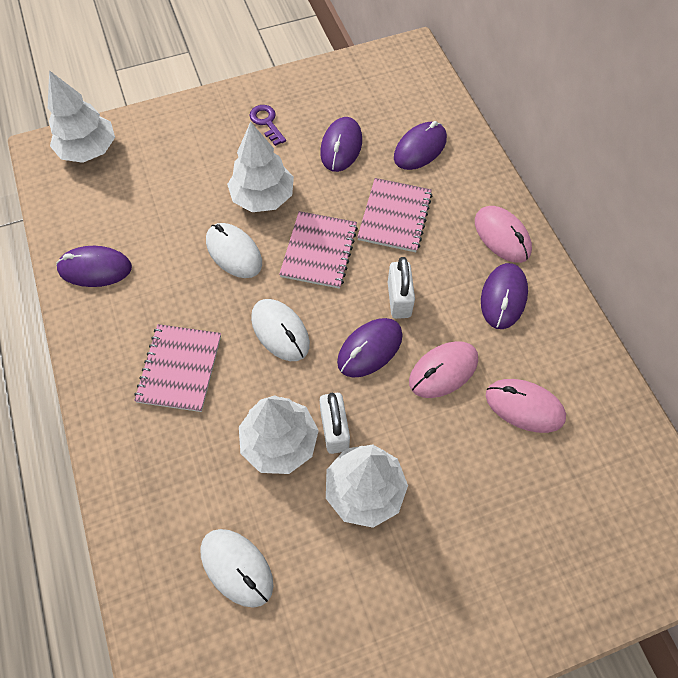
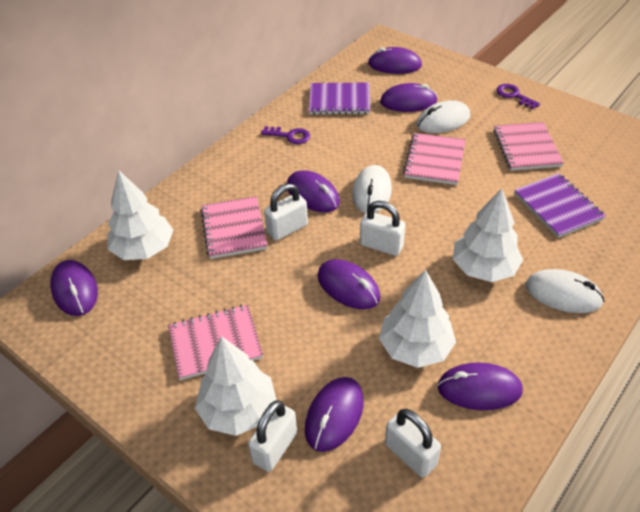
pink mouse: 3 -> 0
pink notebook: 3 -> 4
purple key: 1 -> 2
purple mouse: 5 -> 7
purple notebook: 0 -> 2
white padlock: 2 -> 4

